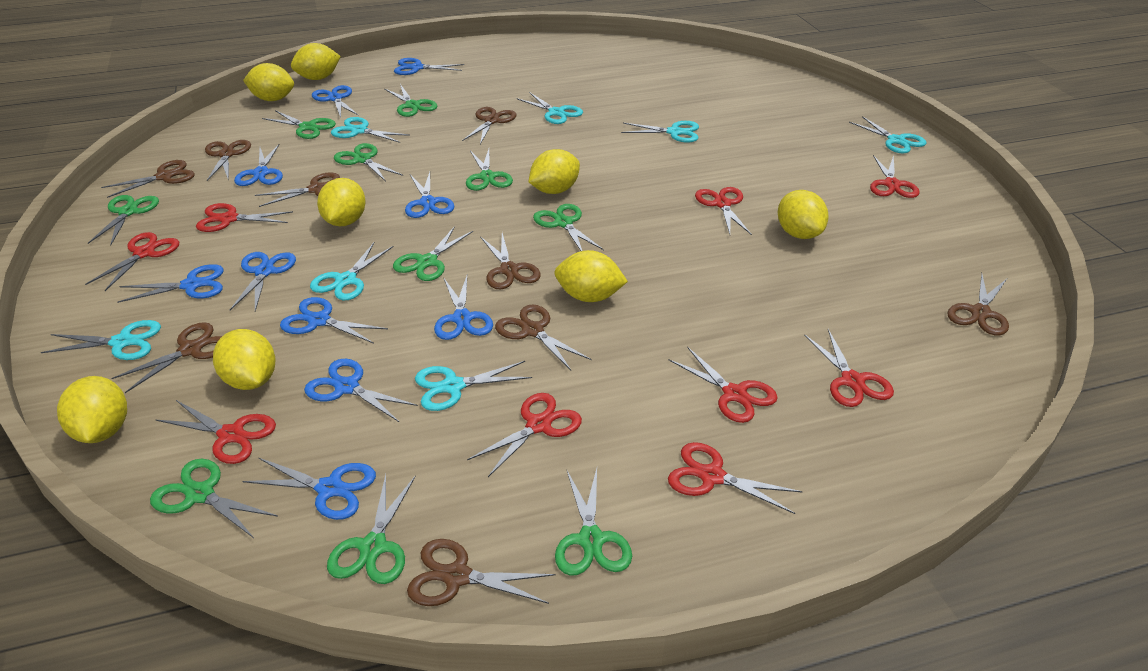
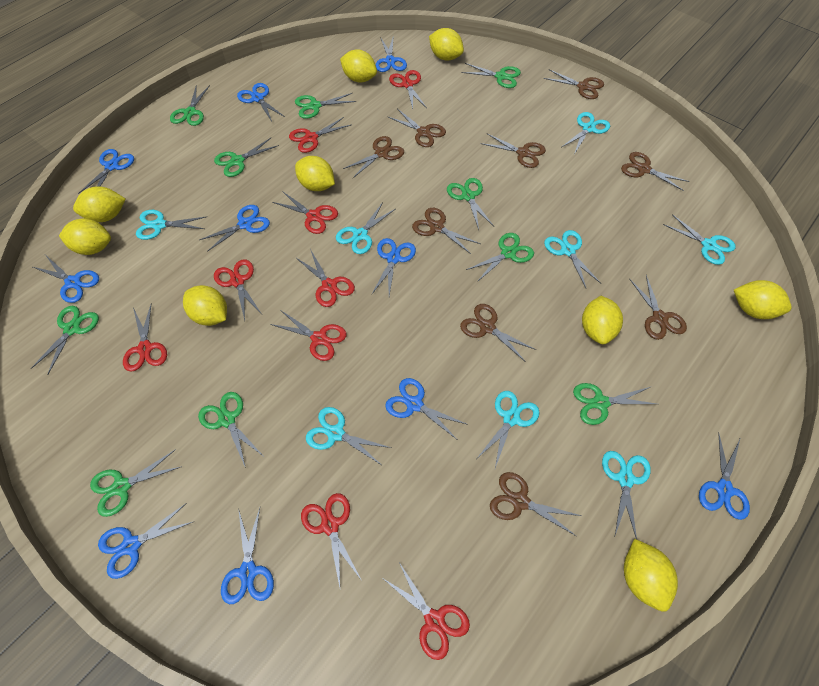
turquoise scissors: 7 -> 8
yellow lemon: 8 -> 9

